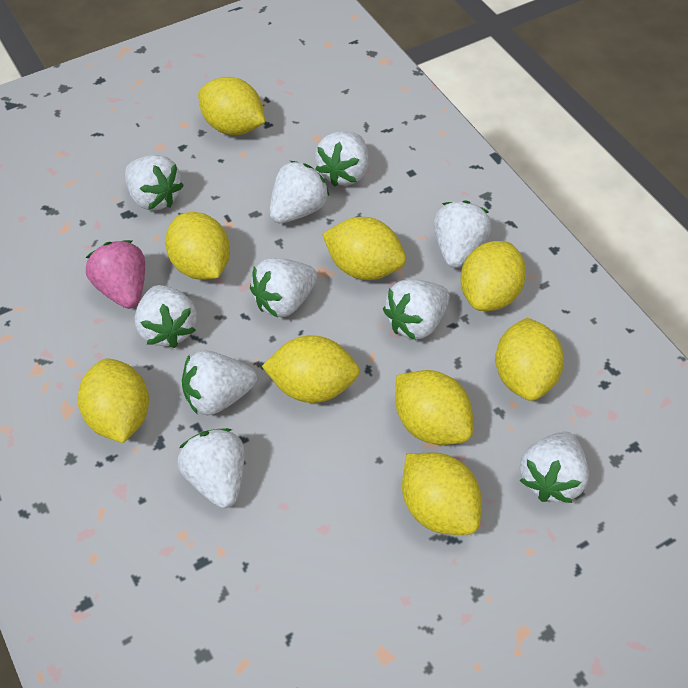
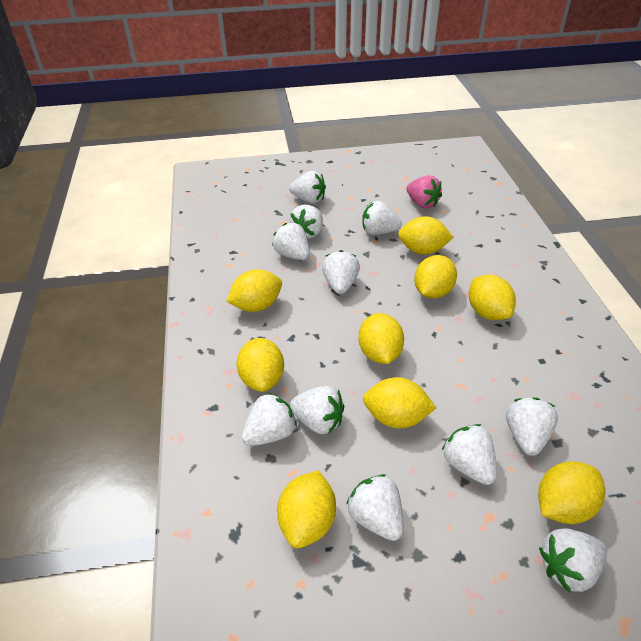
white strawberry: 10 -> 11

